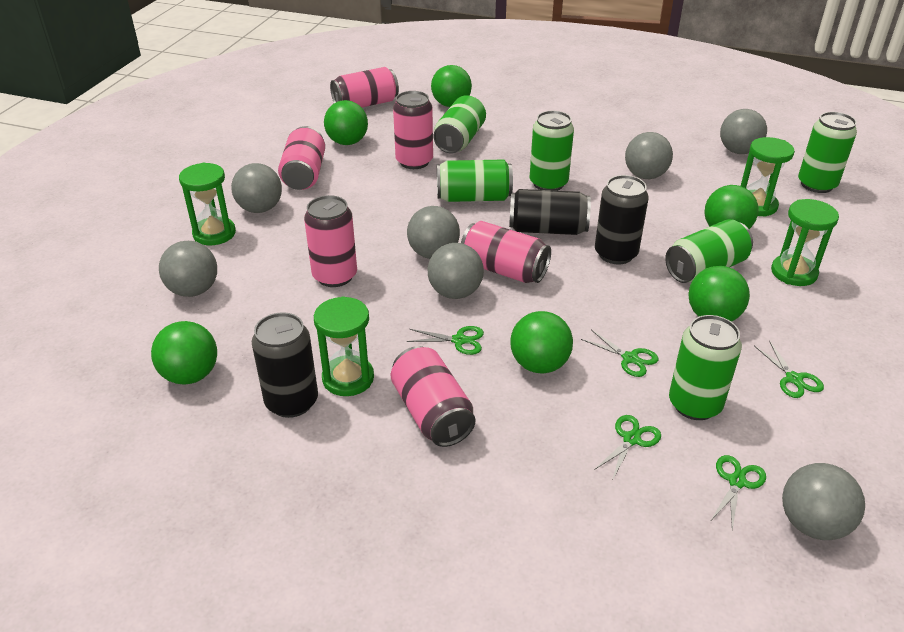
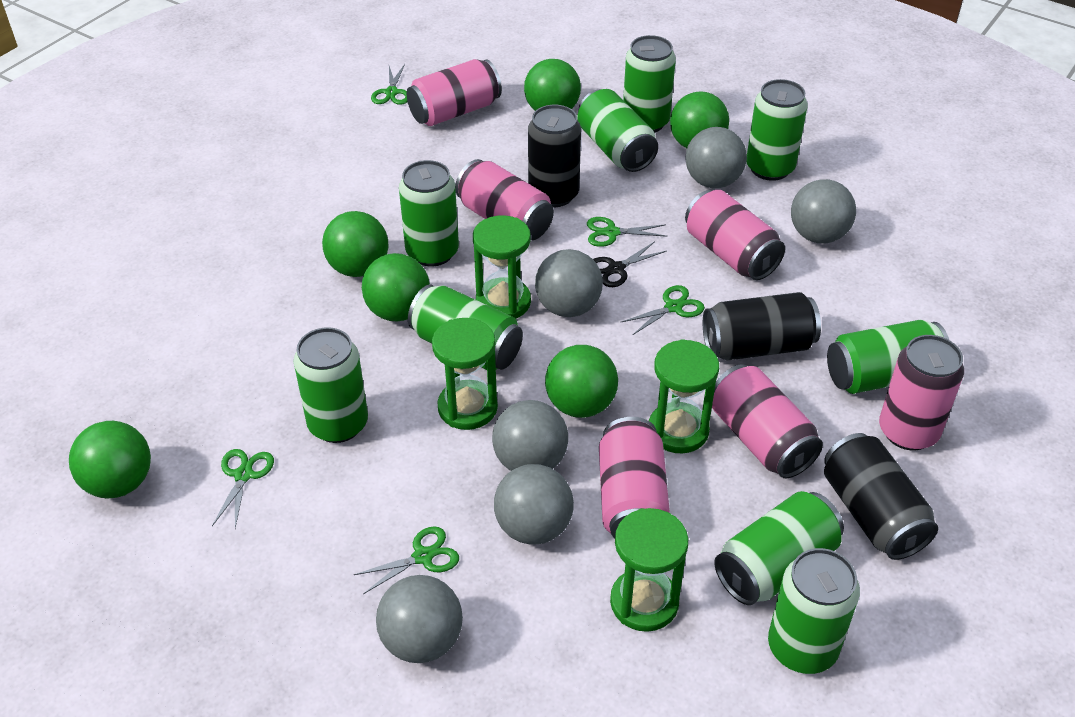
black scissors: 0 -> 1
green can: 6 -> 9
grey ball: 7 -> 6

